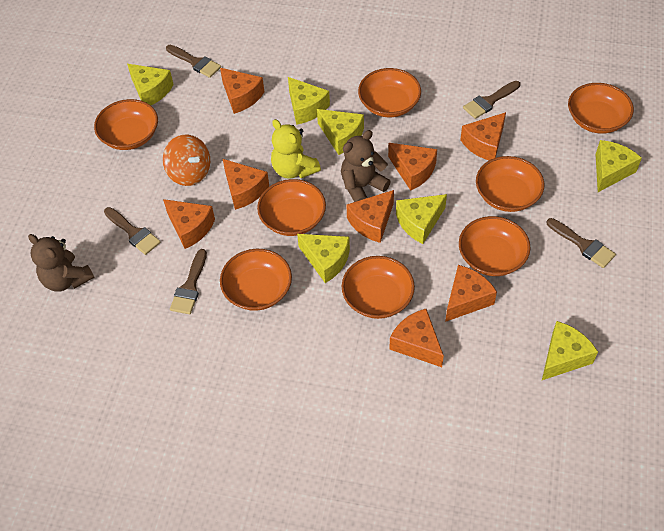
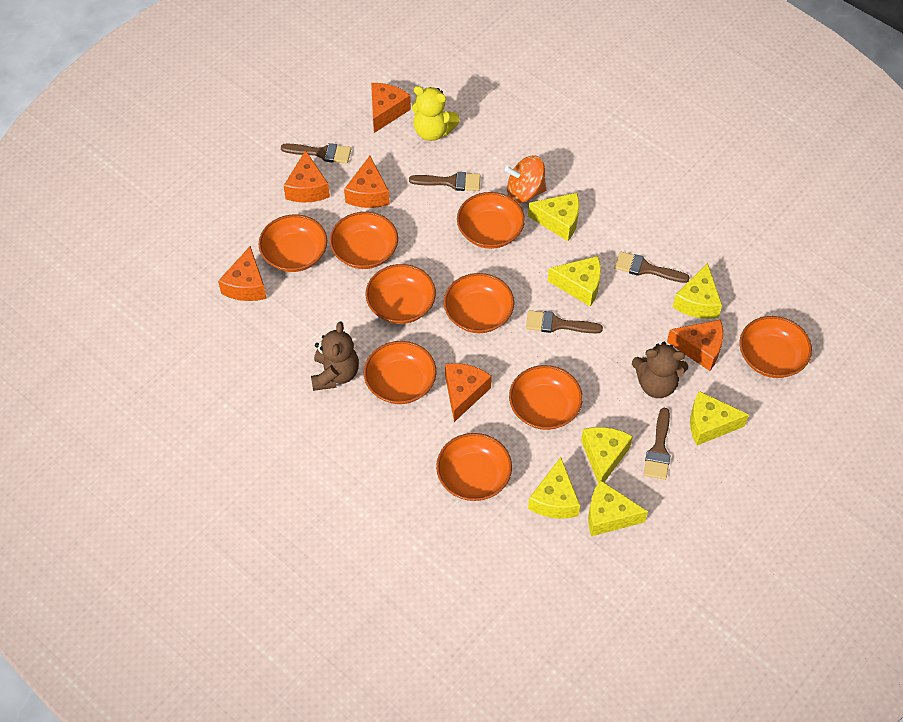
orange bowl: 8 -> 9
orange cheese: 8 -> 6

